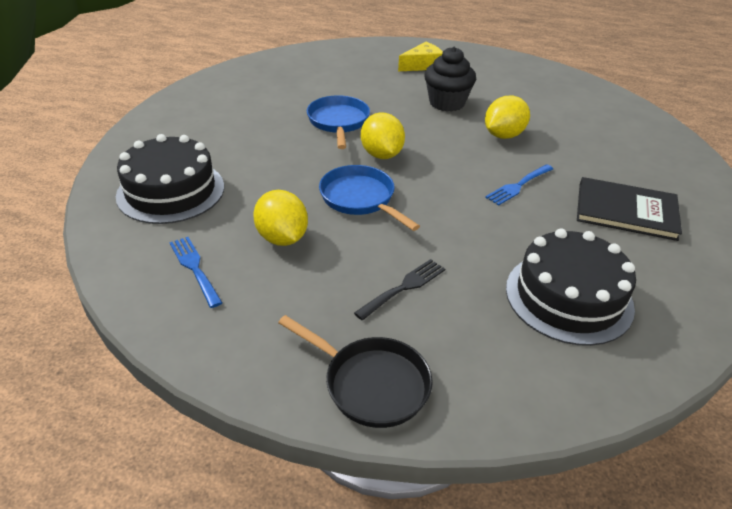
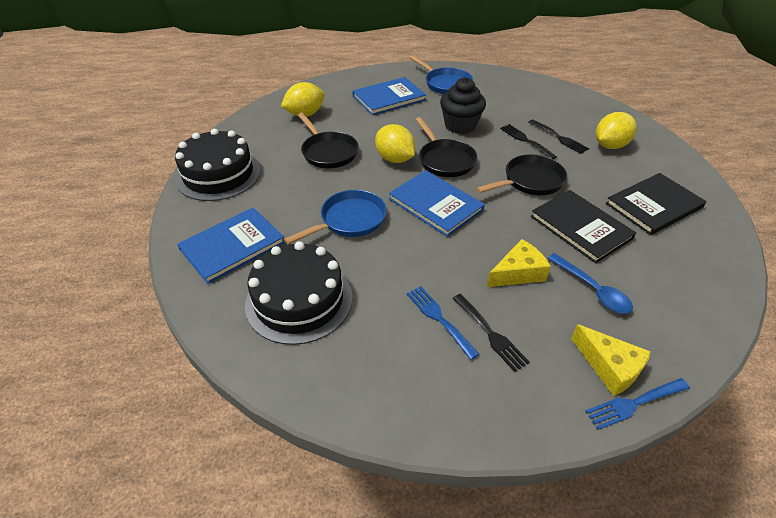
black book: 1 -> 2
black fork: 1 -> 3
black pan: 1 -> 3
blue book: 0 -> 3
blue spoon: 0 -> 1
yellow cheese: 1 -> 2

